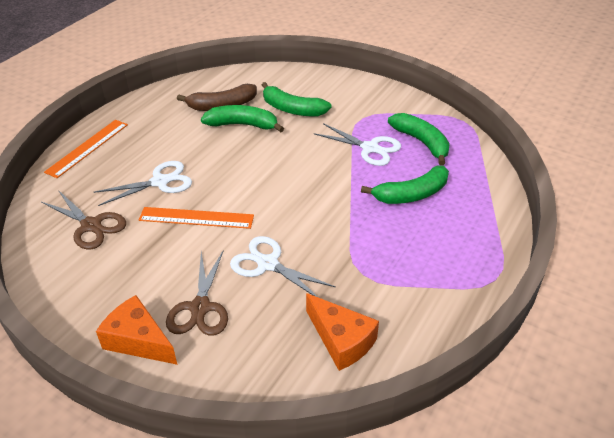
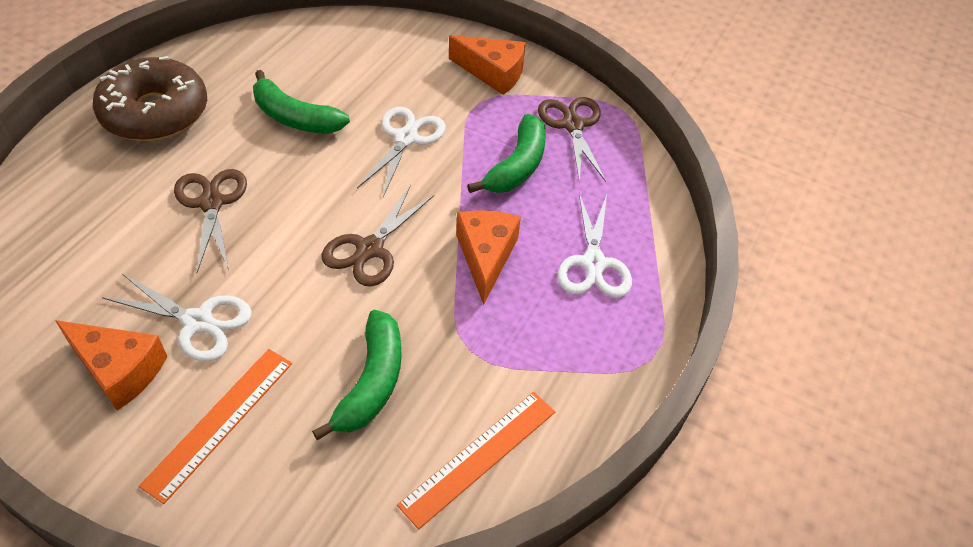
brown banana: 1 -> 0
brown donut: 0 -> 1
brown scissors: 2 -> 3
green banana: 4 -> 3
orange cheese: 2 -> 3

